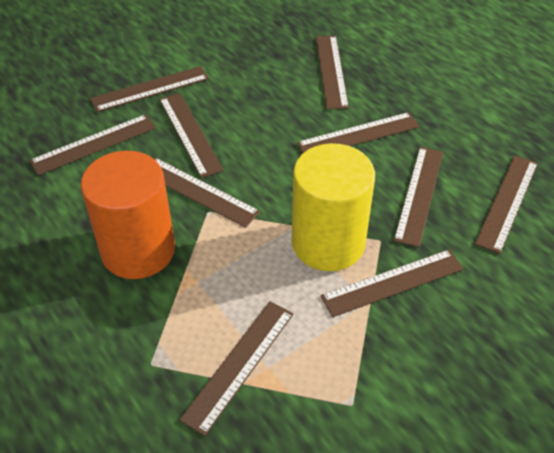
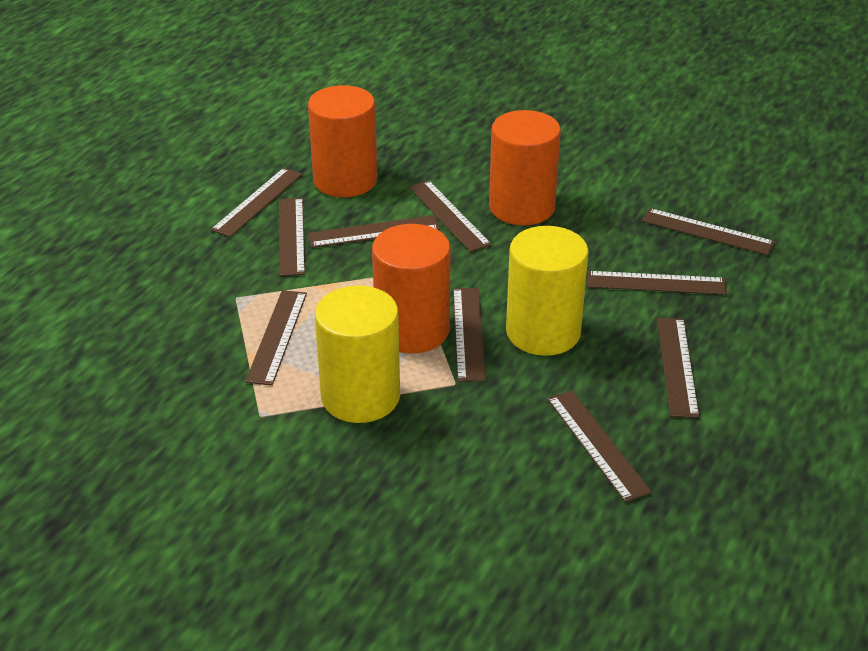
orange cylinder: 1 -> 3
yellow cylinder: 1 -> 2

